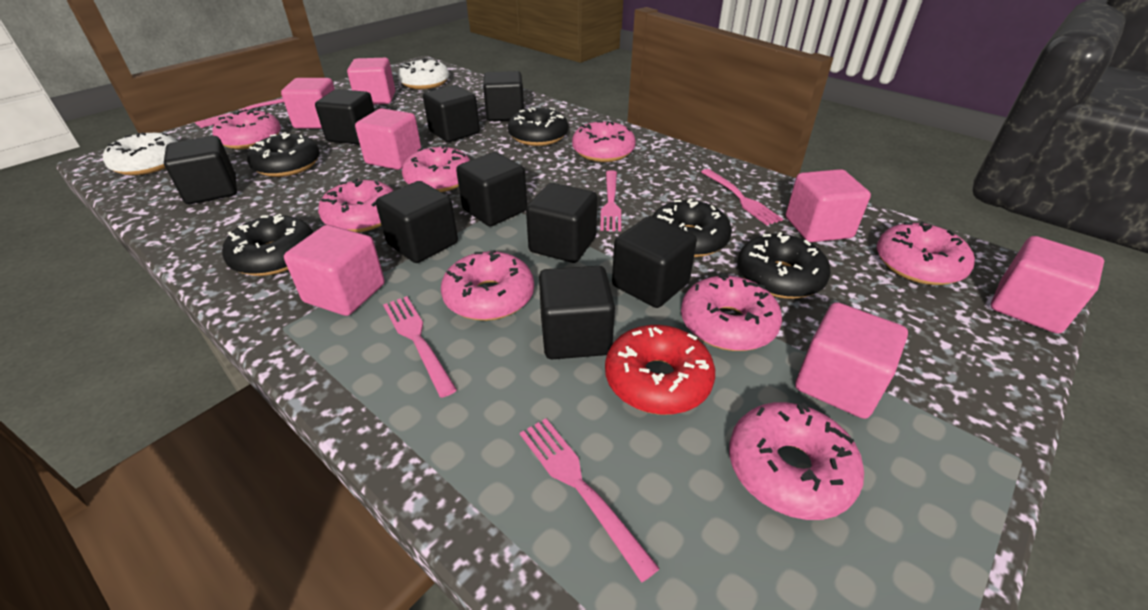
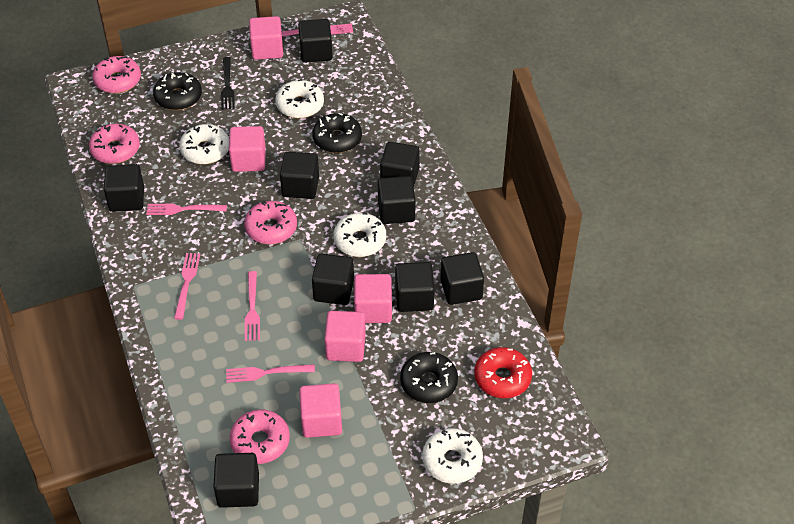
black donut: 5 -> 3
black fork: 0 -> 1
pink cube: 7 -> 5
pink donut: 8 -> 4
white donut: 2 -> 4

